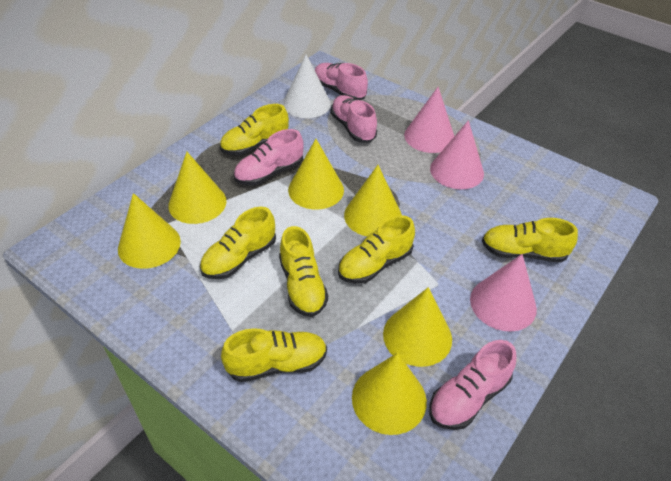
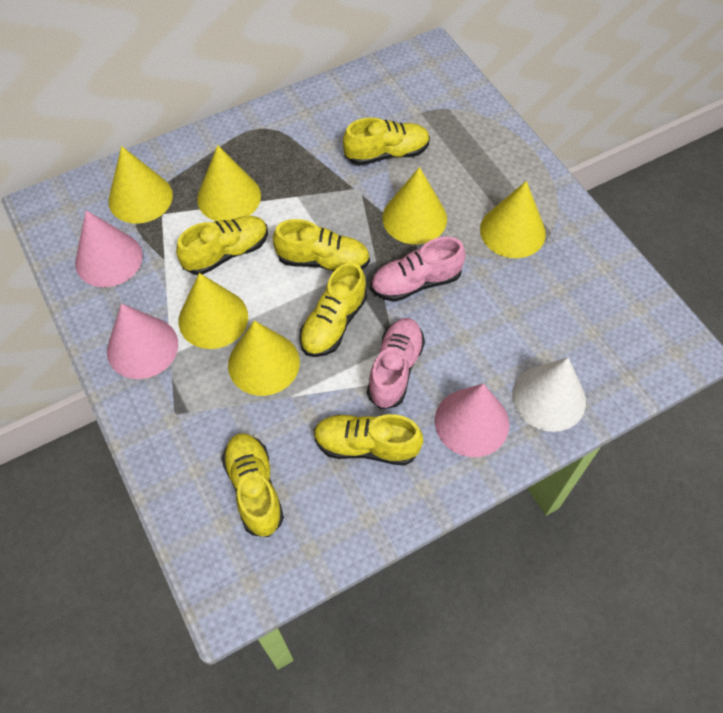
pink shoe: 4 -> 2

